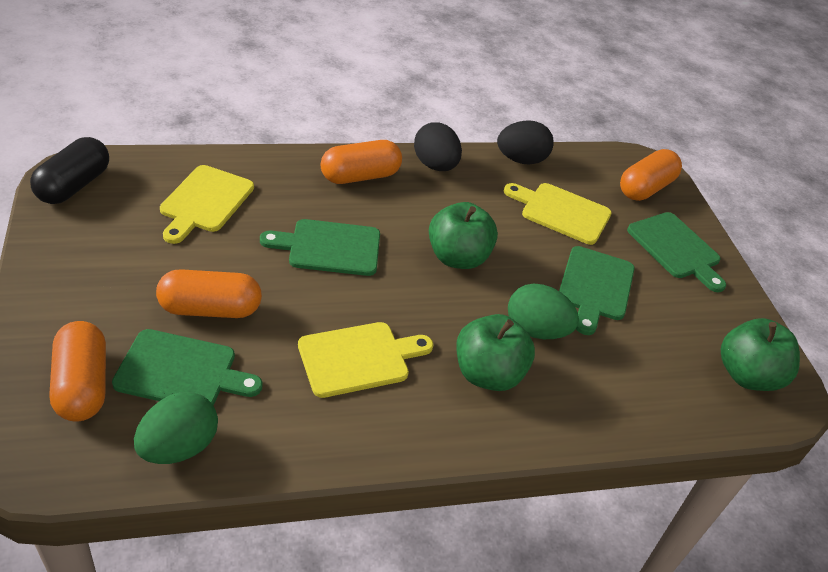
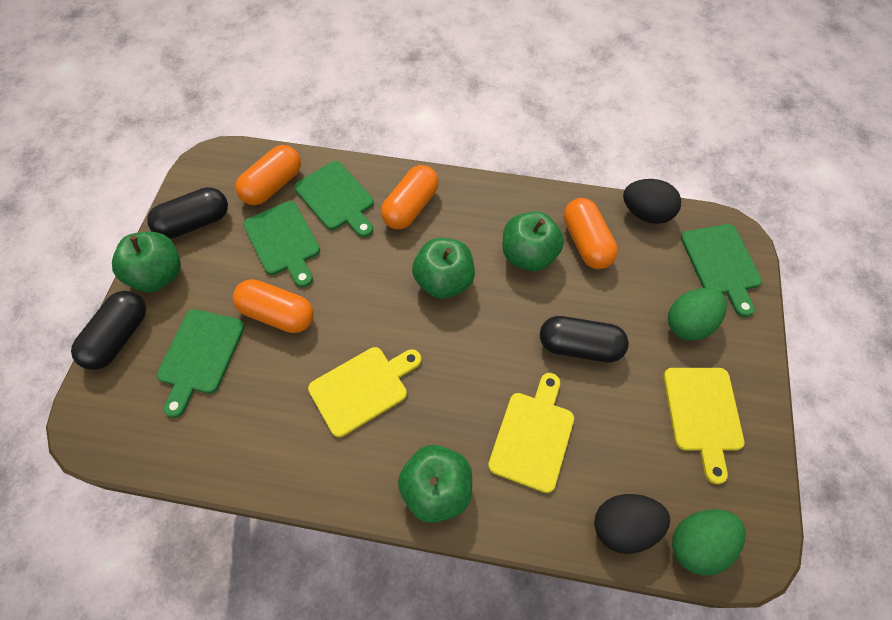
black capsule: 1 -> 3
green apple: 3 -> 4

